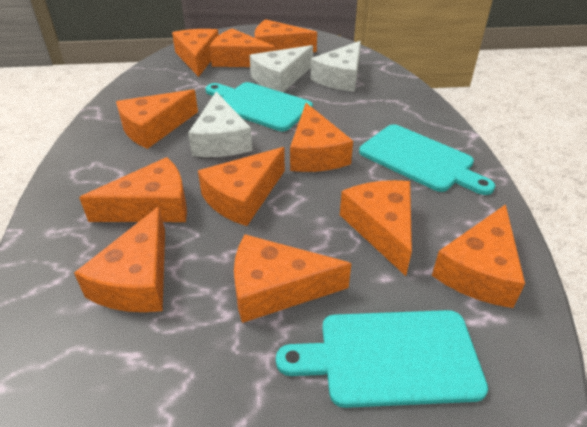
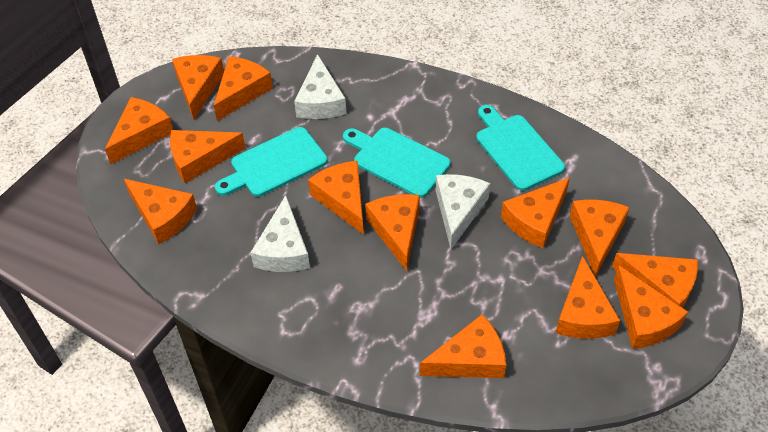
orange cheese: 11 -> 13

